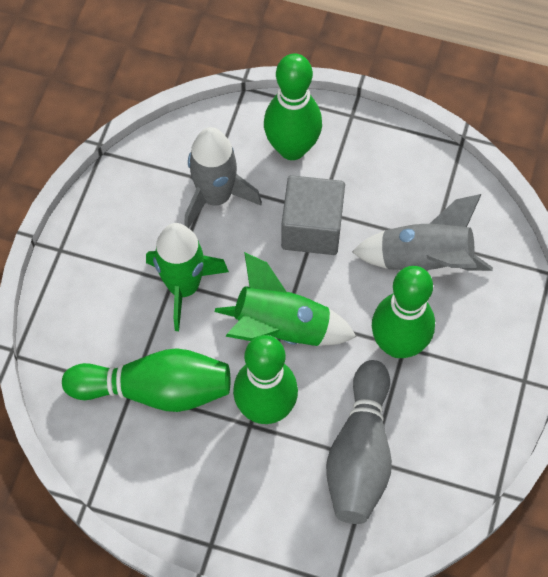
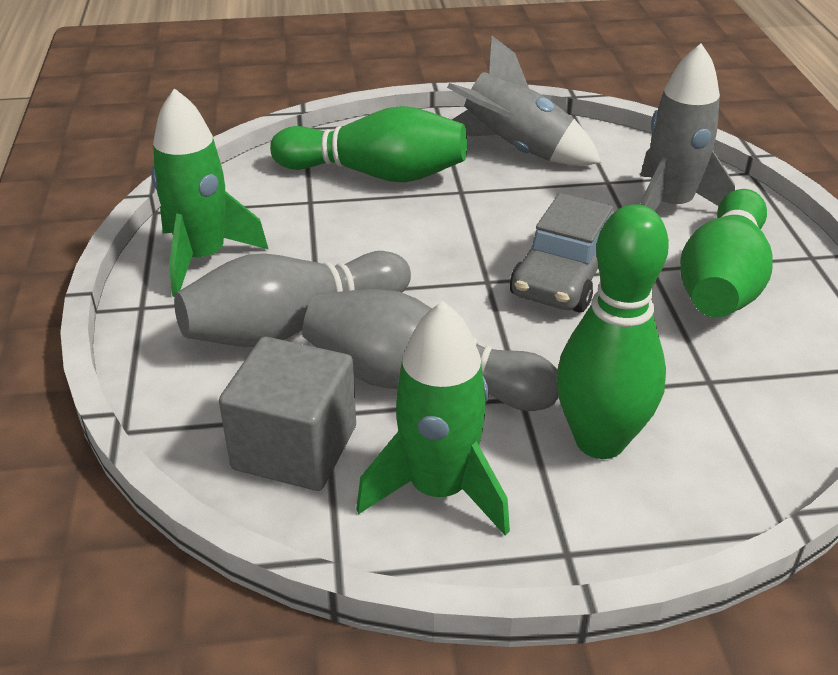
green bowling pin: 4 -> 3
grey bowling pin: 1 -> 2
grey car: 0 -> 1

